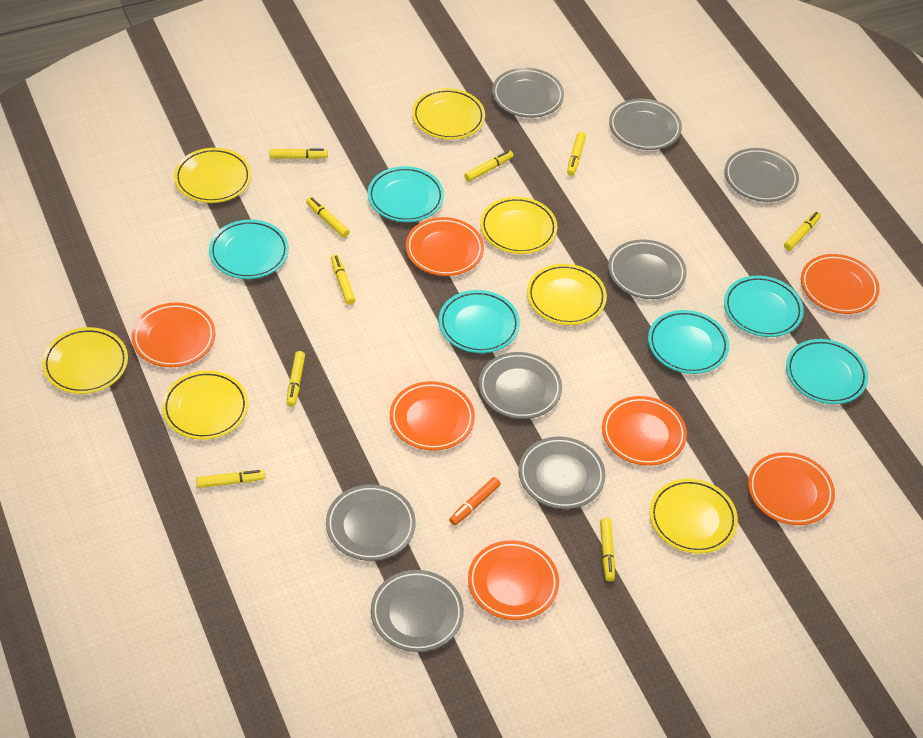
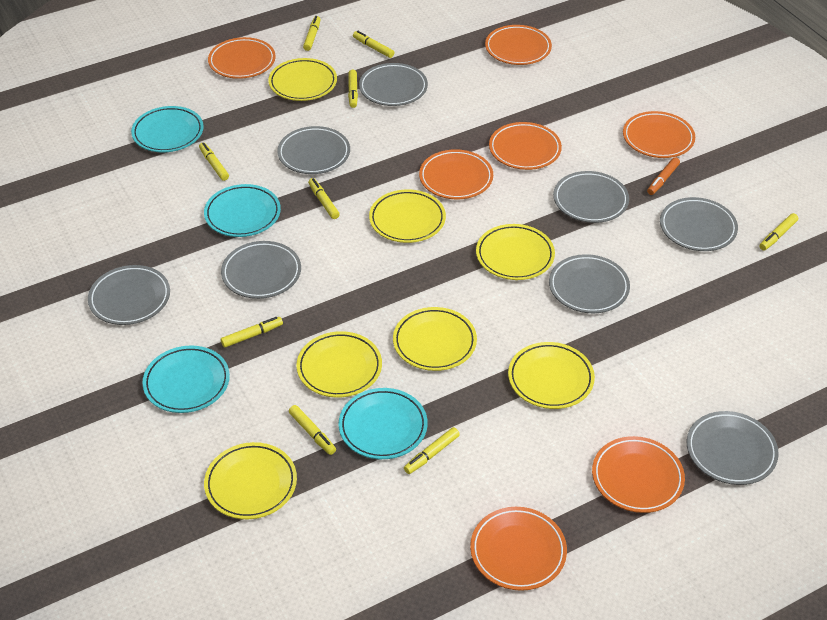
turquoise plate: 6 -> 4

